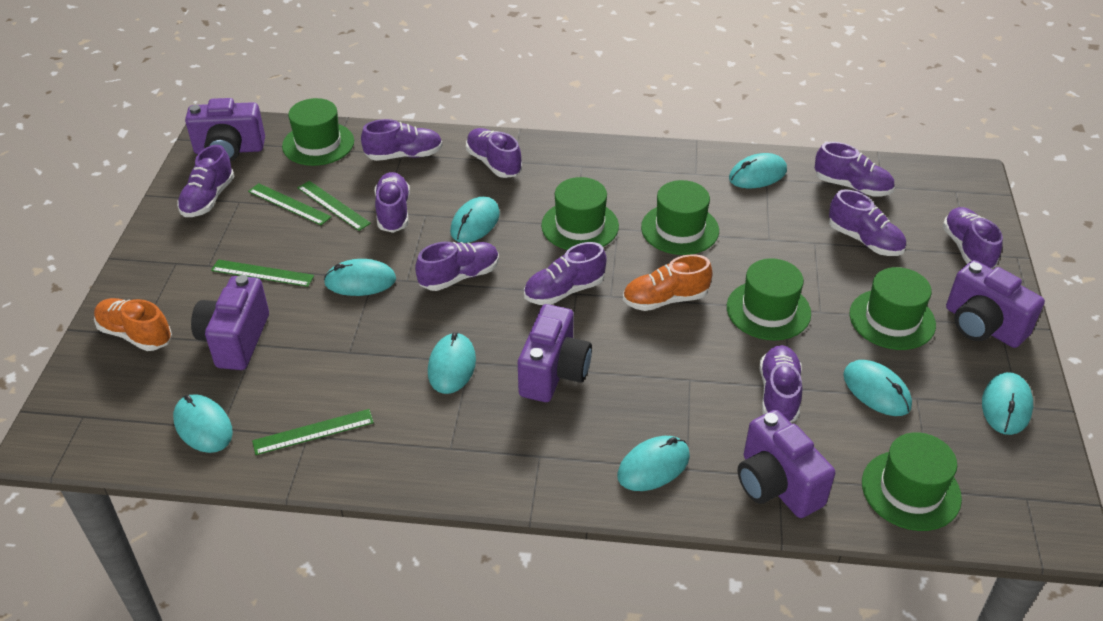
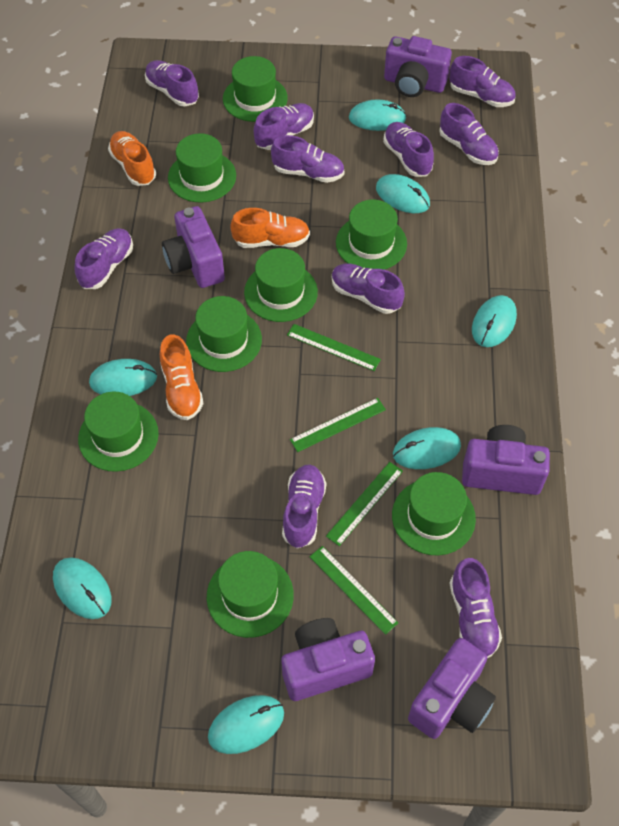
green hat: 6 -> 8
orange shoe: 2 -> 3
turquoise mouse: 8 -> 7

